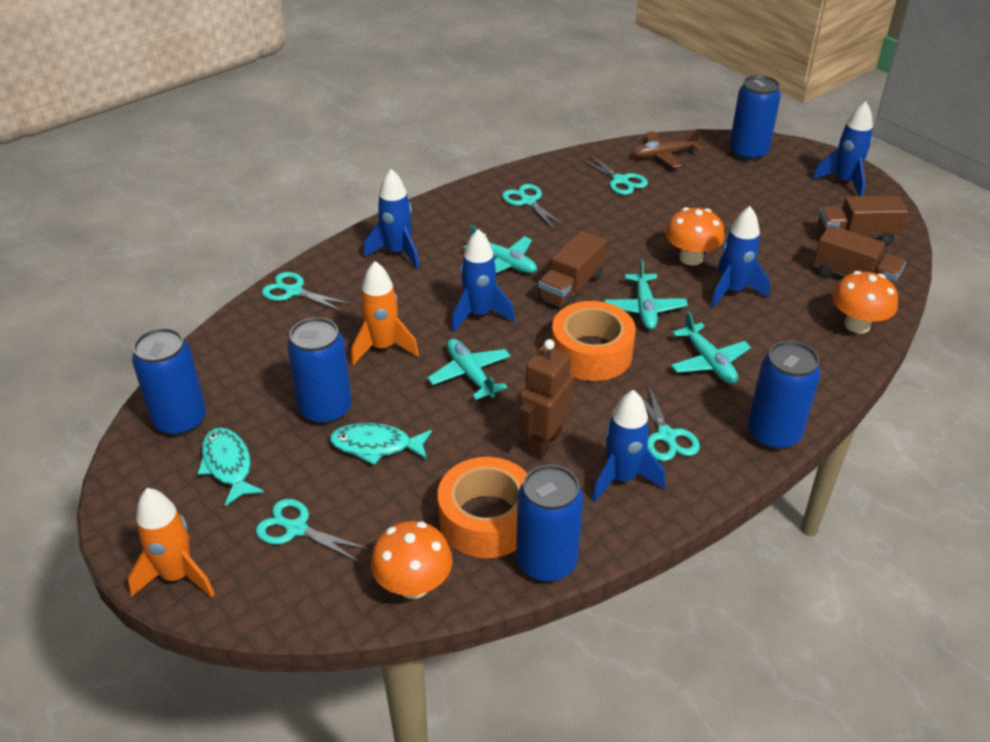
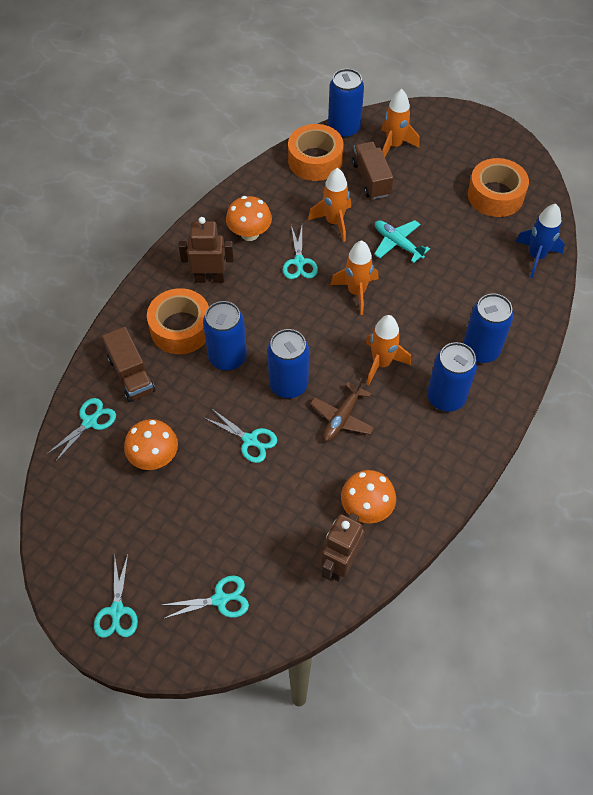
blue rocket: 5 -> 1
brown robot: 1 -> 2
brown truck: 3 -> 2
orange rocket: 2 -> 4
orange tape: 2 -> 3
turquoise fish: 2 -> 0
turquoise plane: 4 -> 1

